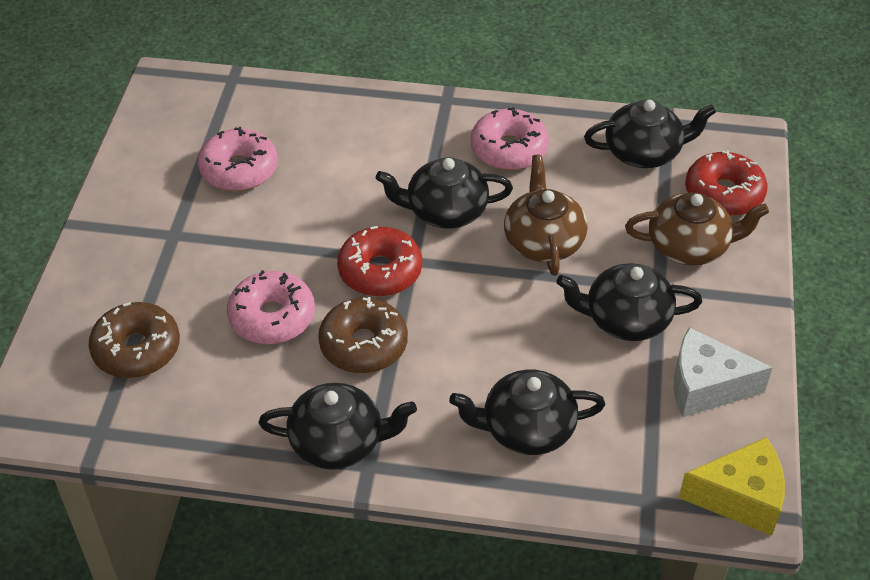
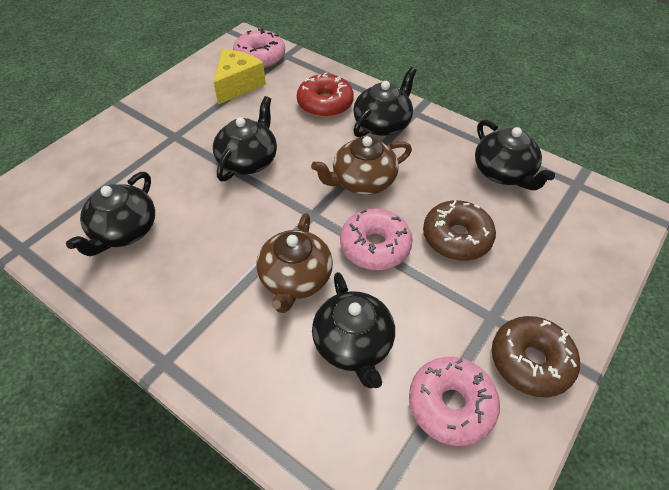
red donut: 2 -> 1
white cheese: 1 -> 0

